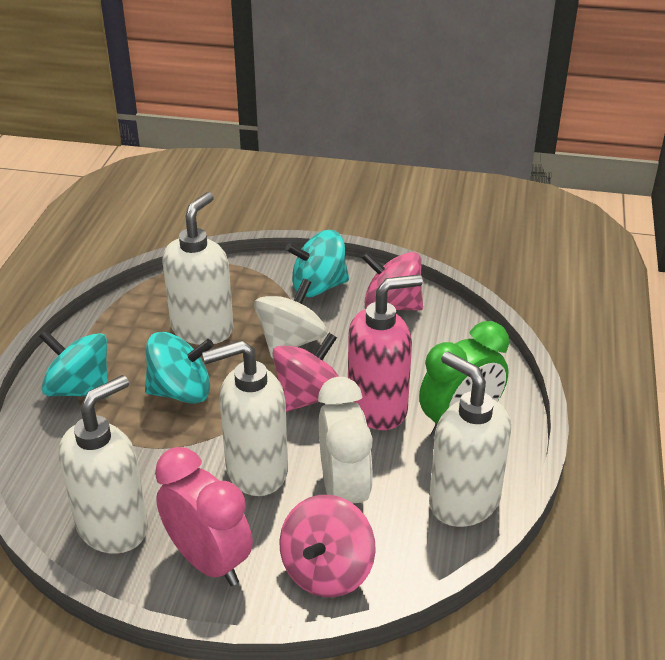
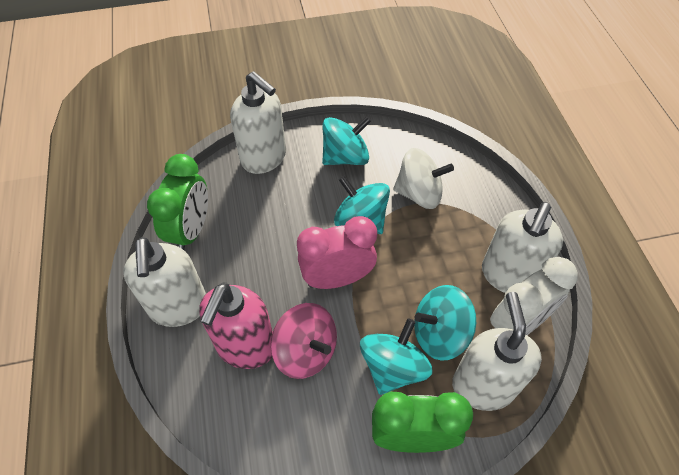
green clock: 1 -> 2
pink spinning top: 3 -> 1
turquoise spinning top: 3 -> 4

